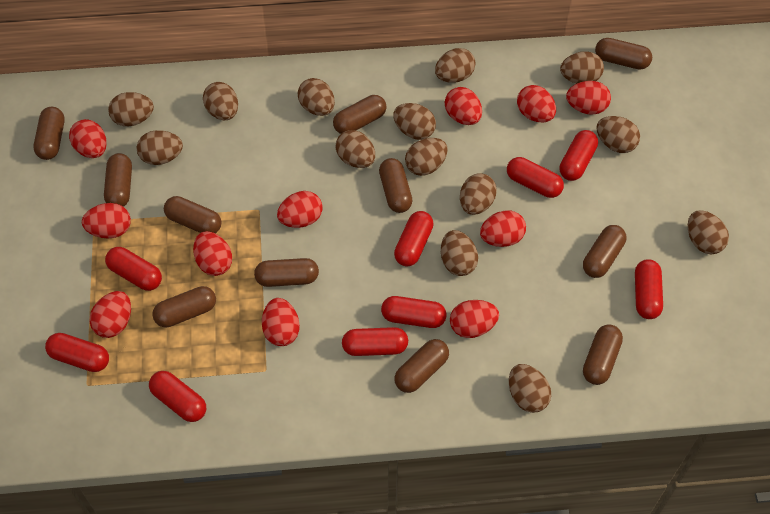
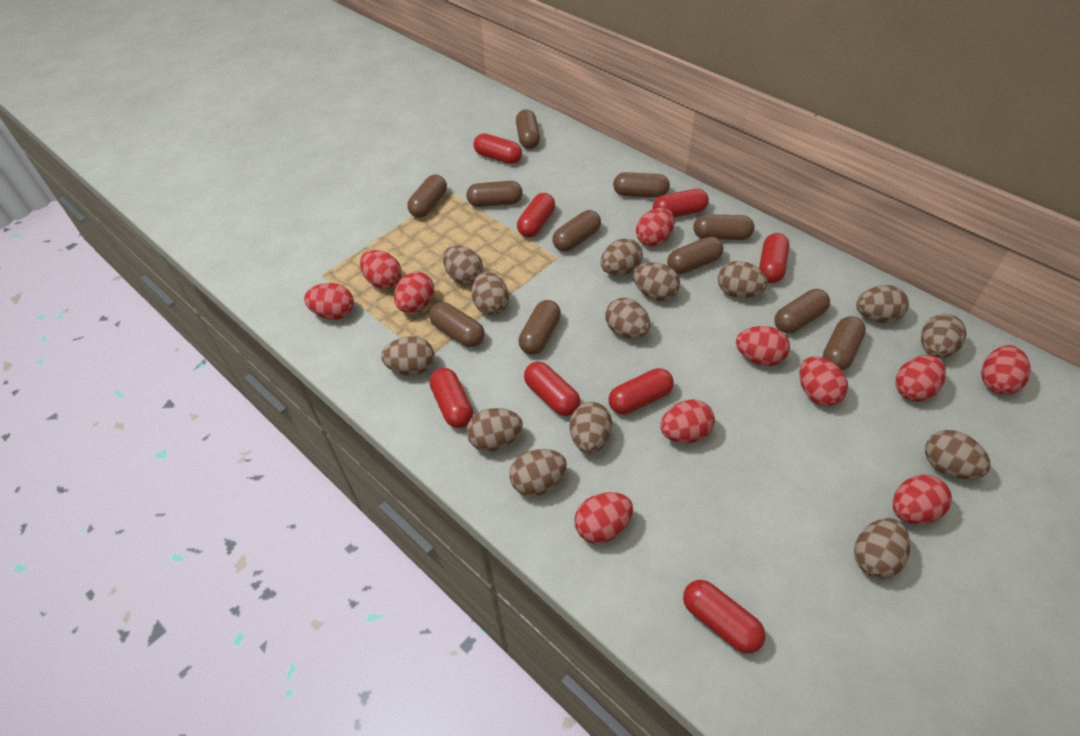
red capsule: 9 -> 8

